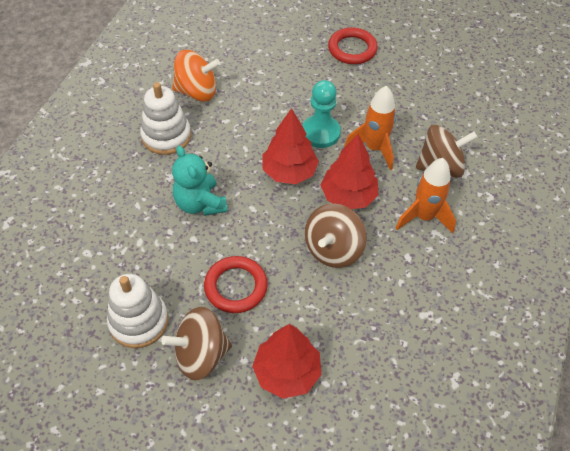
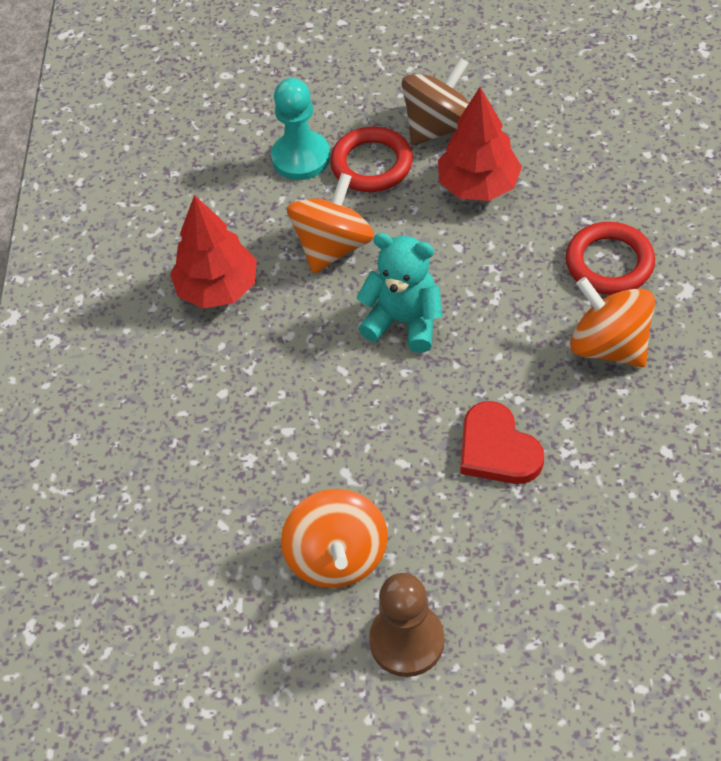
brown pawn: 0 -> 1
brown spinning top: 3 -> 1
orange rocket: 2 -> 0
orange spinning top: 1 -> 3
red heart: 0 -> 1
red tree: 3 -> 2
white stacking toy: 2 -> 0

